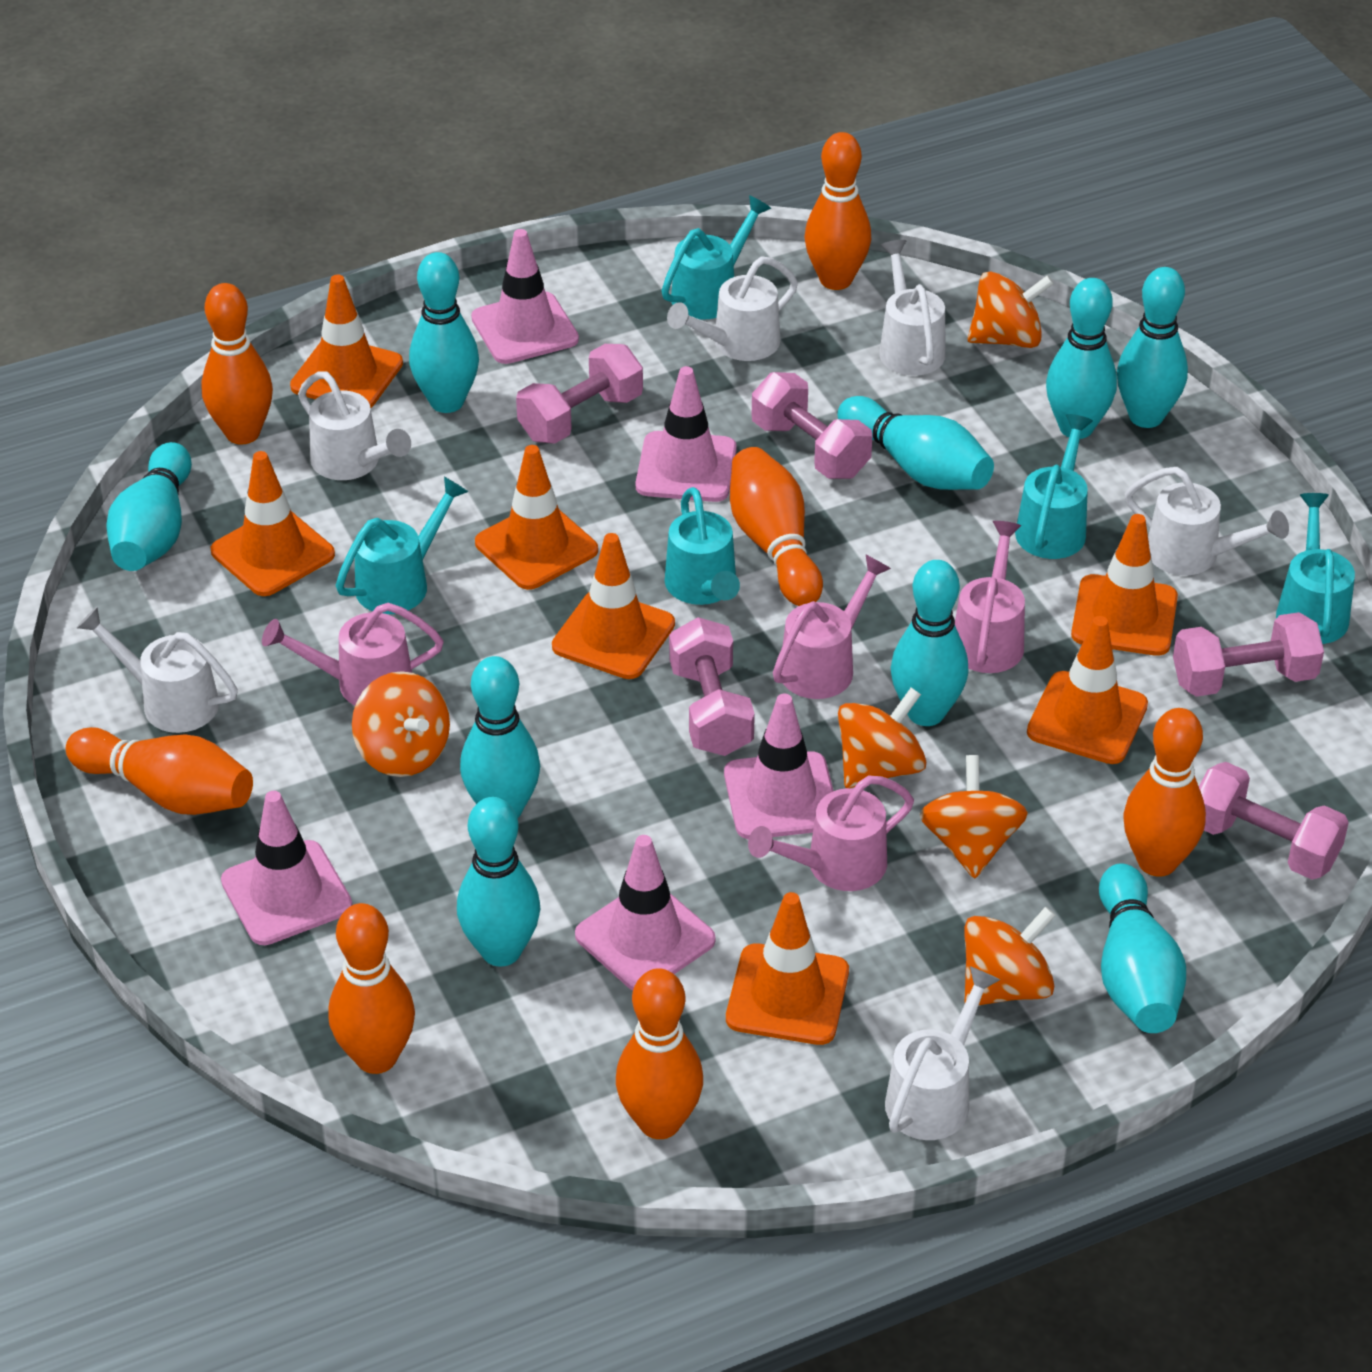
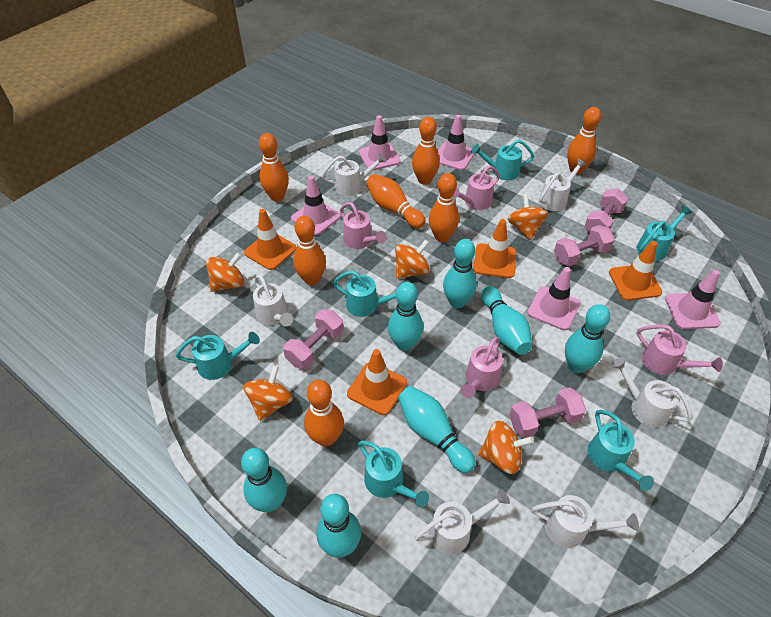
orange traffic cone: 7 -> 4
pink dumbbell: 5 -> 4
turquoise bowling pin: 9 -> 7
turquoise watering can: 5 -> 6

